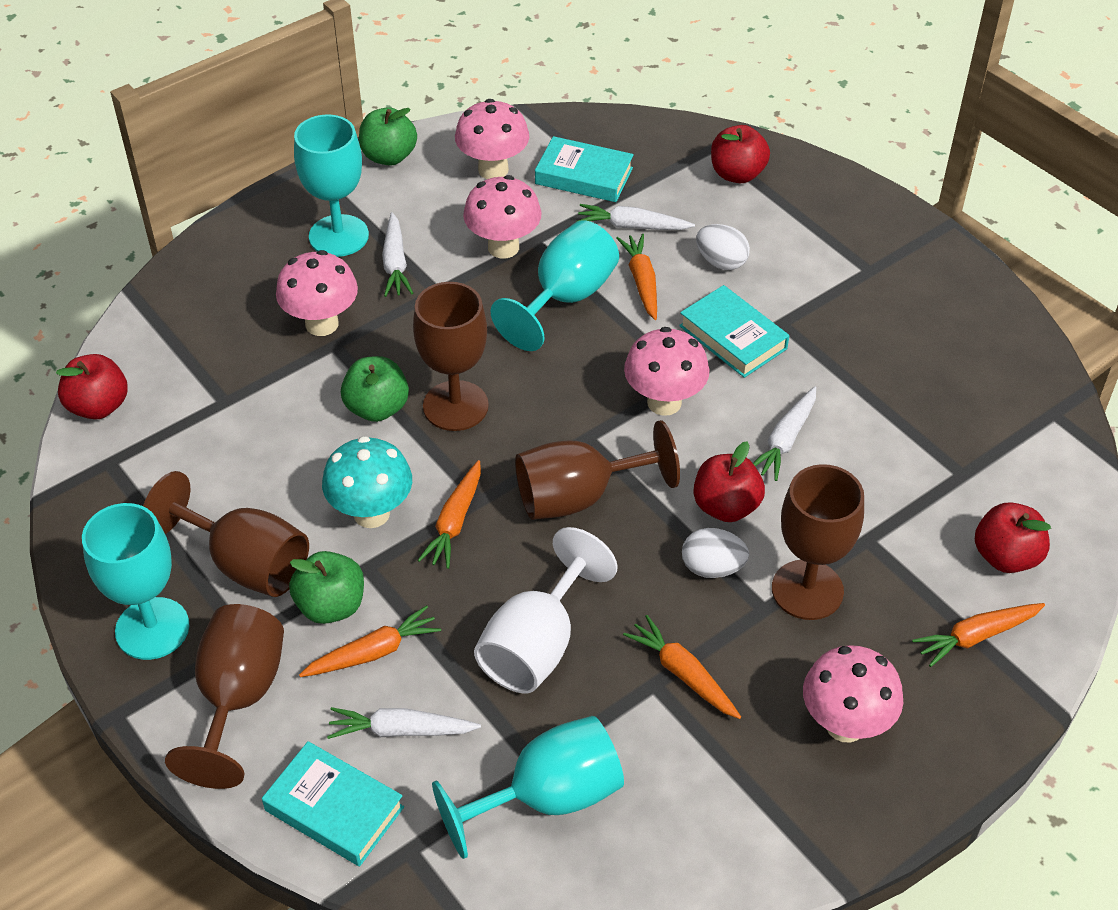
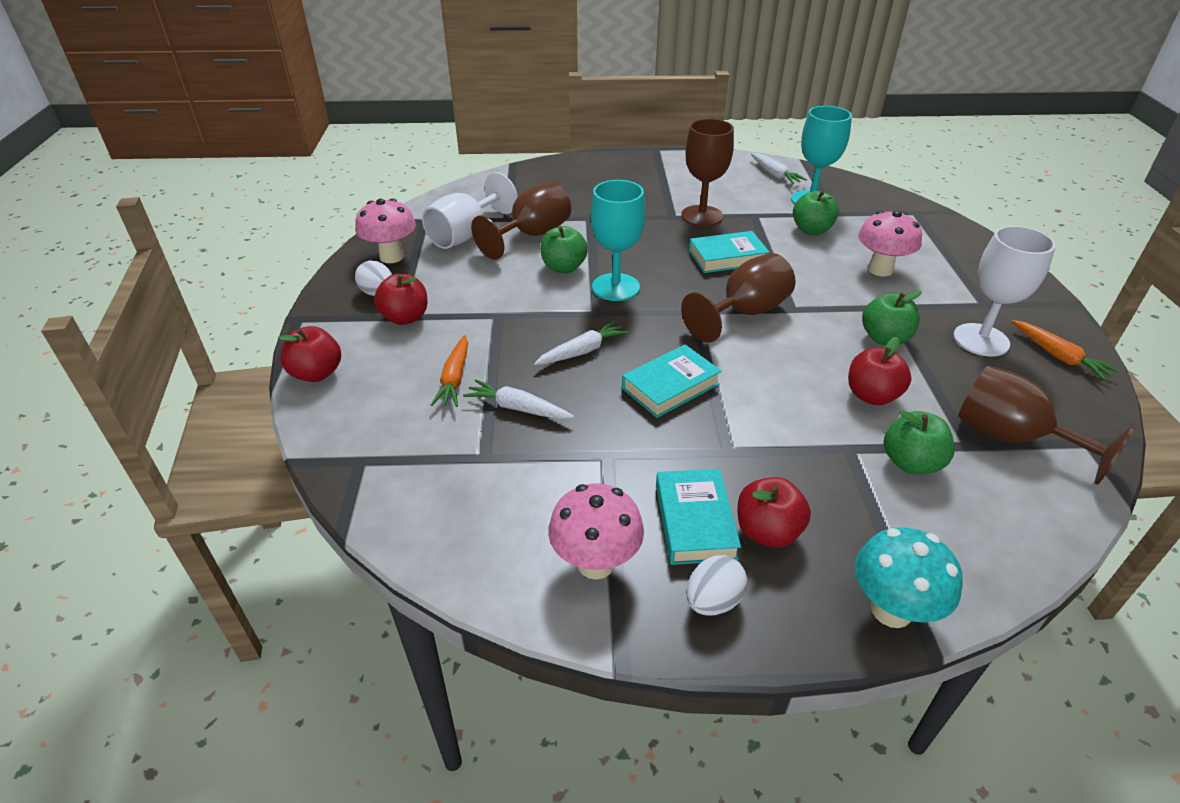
brown goblet: 5 -> 4
green apple: 3 -> 4
orange carrot: 5 -> 2
pink mushroom: 5 -> 3
turquoise goblet: 4 -> 2
white carrot: 4 -> 3
white goblet: 1 -> 2

